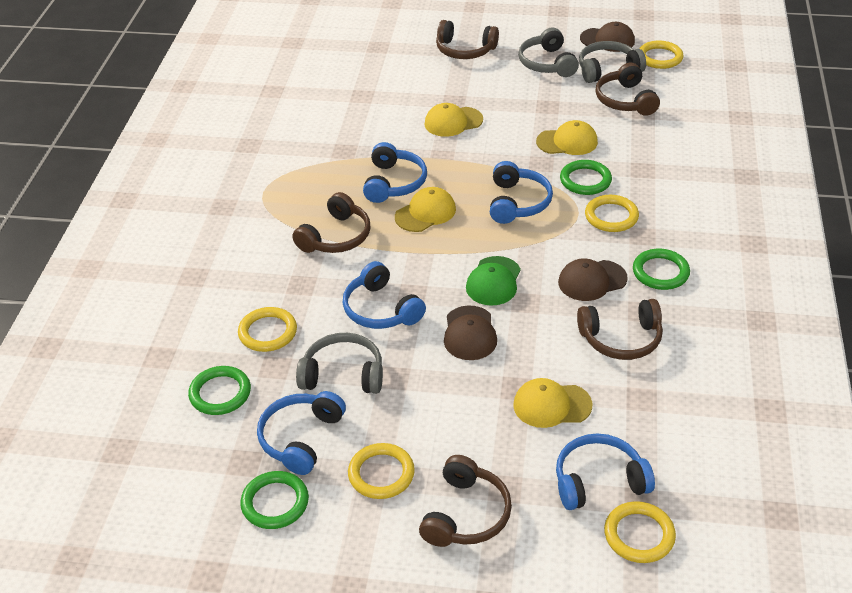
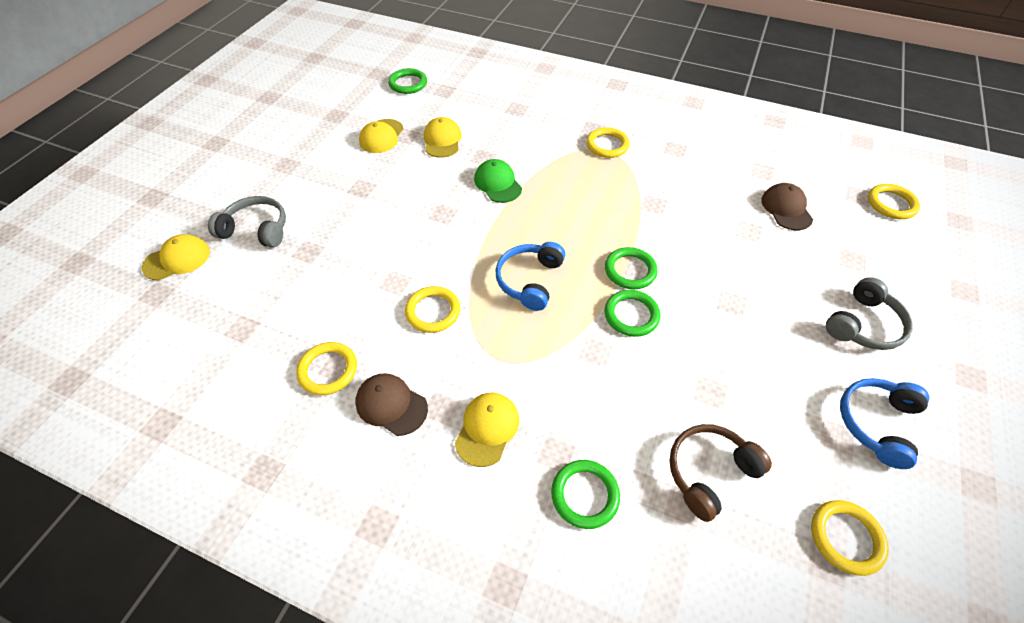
blue headphones: 5 -> 2
brown cap: 3 -> 2
brown headphones: 5 -> 1
grey headphones: 3 -> 2

